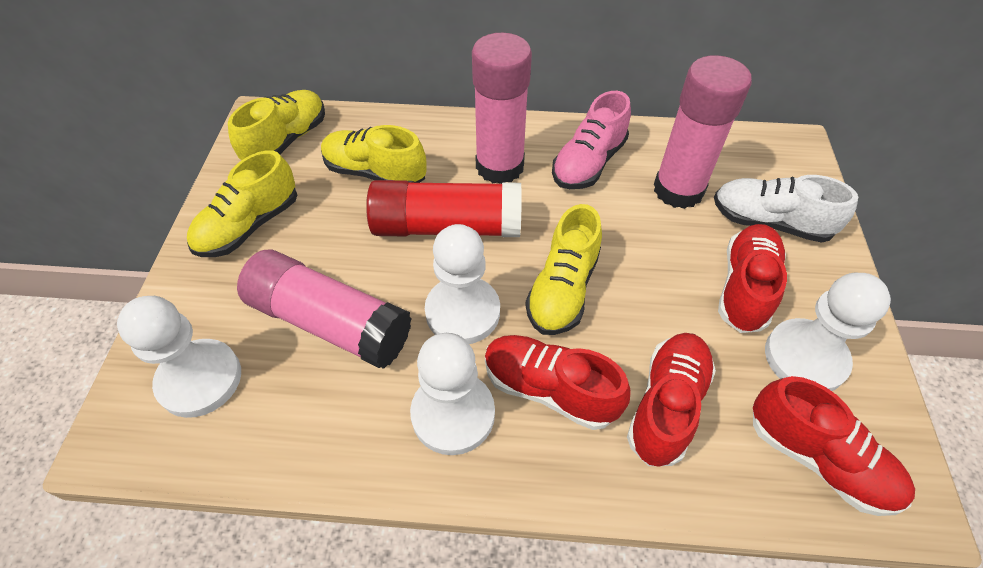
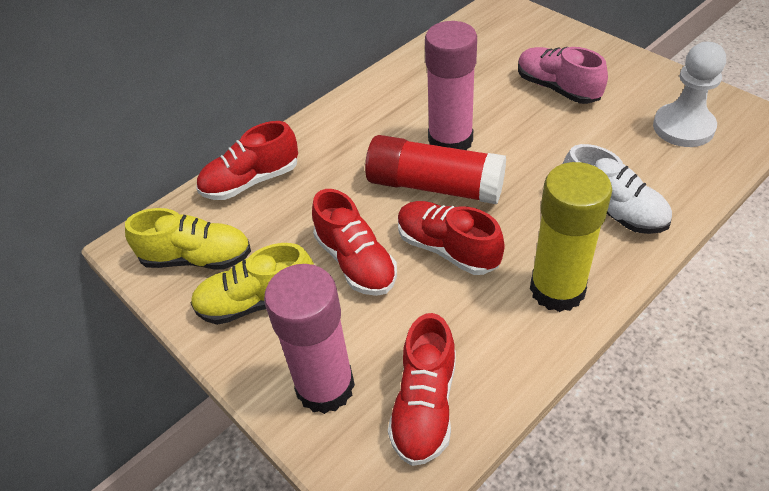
pink glue stick: 3 -> 2
white pawn: 4 -> 1
yellow glue stick: 0 -> 1
yellow shoe: 4 -> 2

